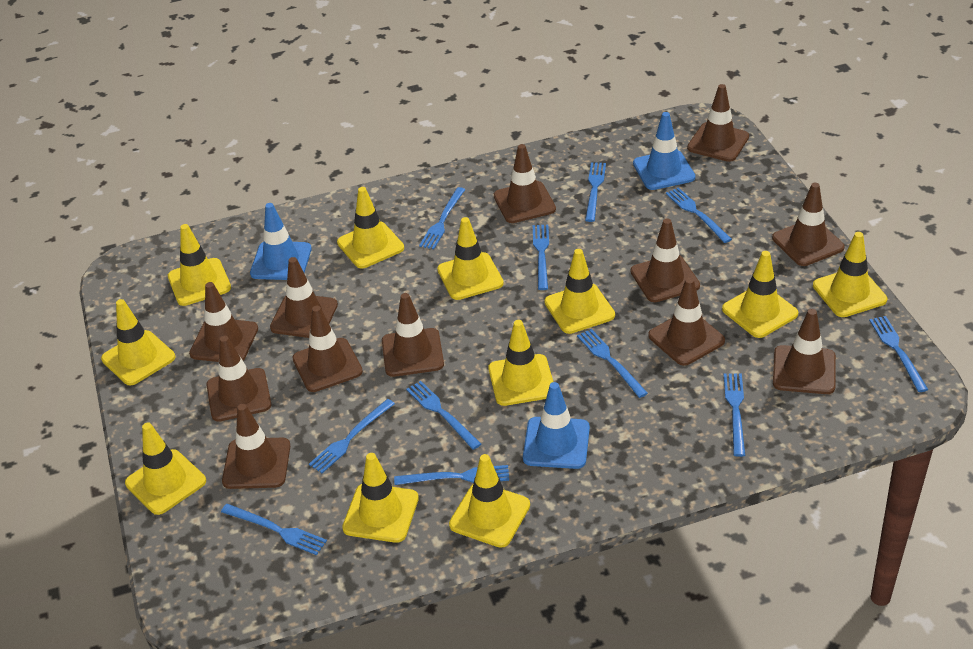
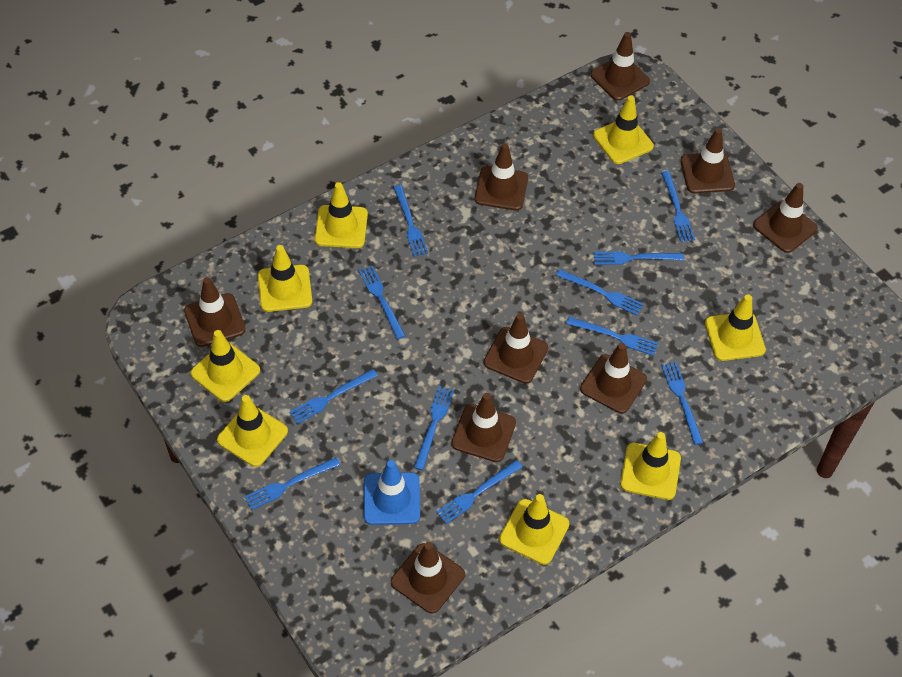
blue traffic cone: 3 -> 1
brown traffic cone: 12 -> 9
yellow traffic cone: 11 -> 8

